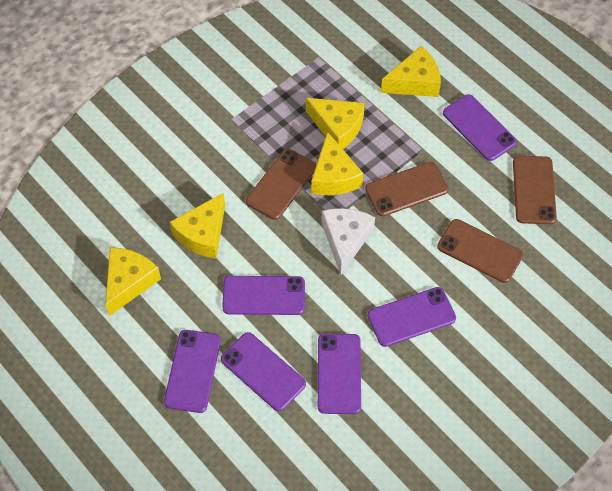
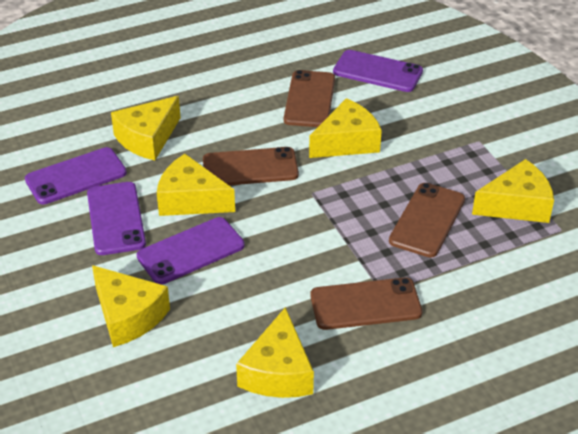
purple phone: 6 -> 4
white cheese: 1 -> 0
yellow cheese: 5 -> 6

